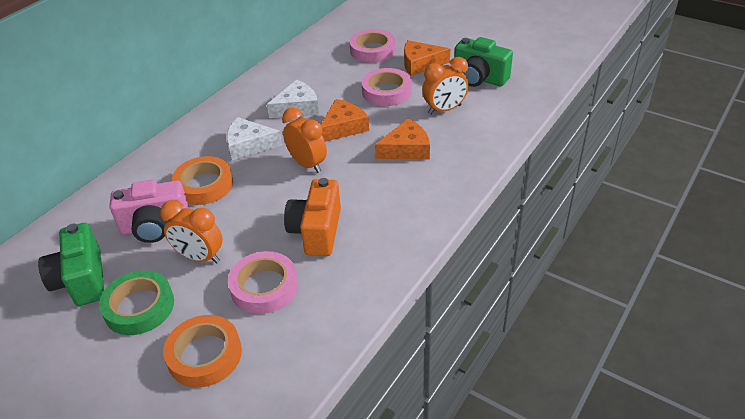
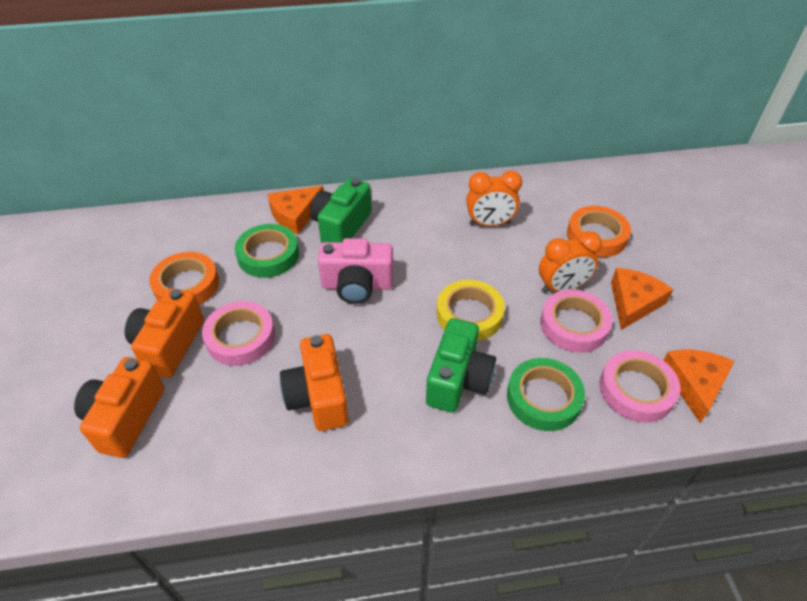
green tape: 1 -> 2
orange camera: 1 -> 3
orange clock: 3 -> 2
white cheese: 2 -> 0
yellow tape: 0 -> 1

